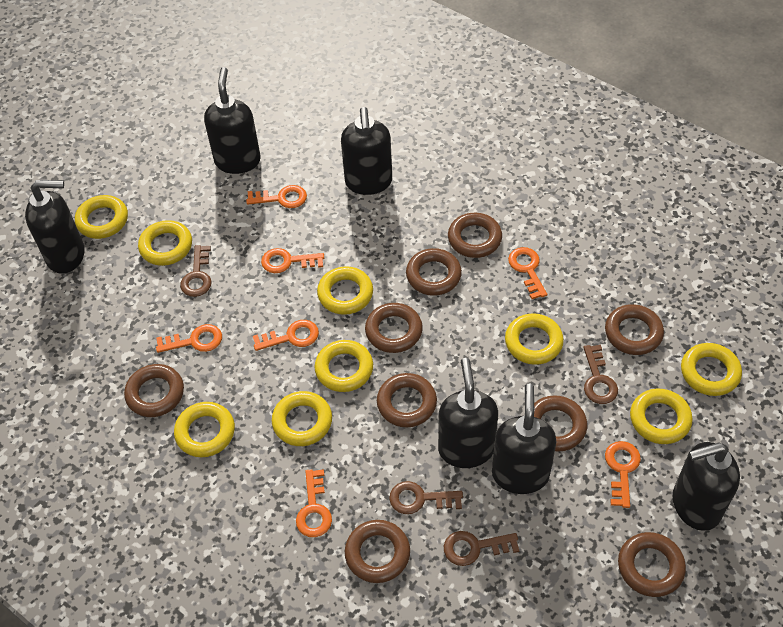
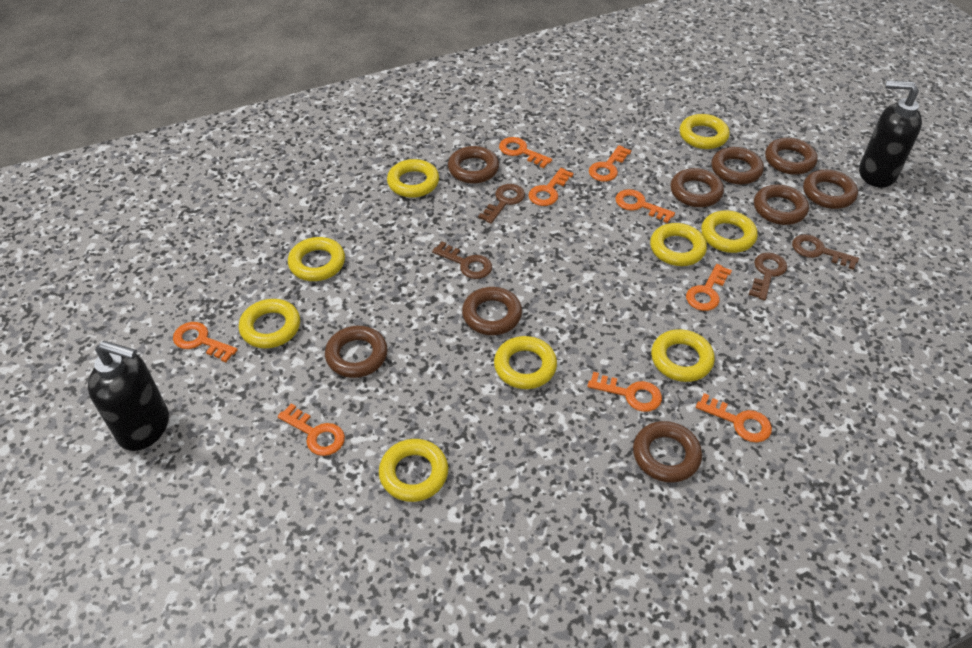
black soap dispenser: 6 -> 2
orange key: 7 -> 9

